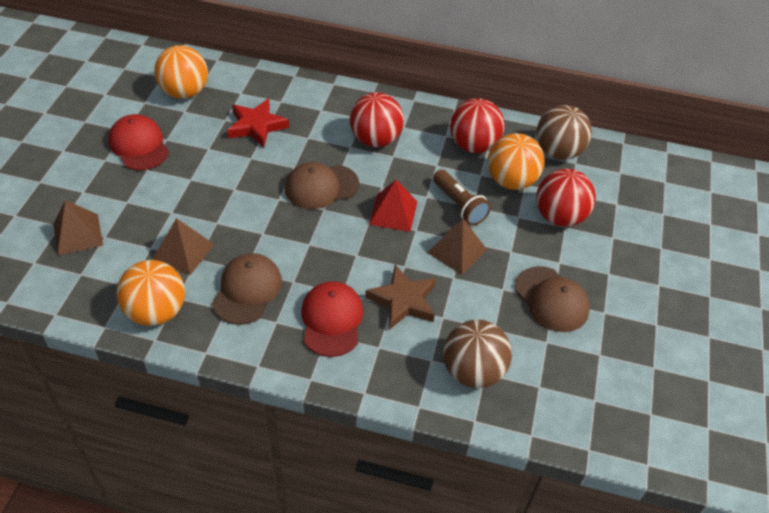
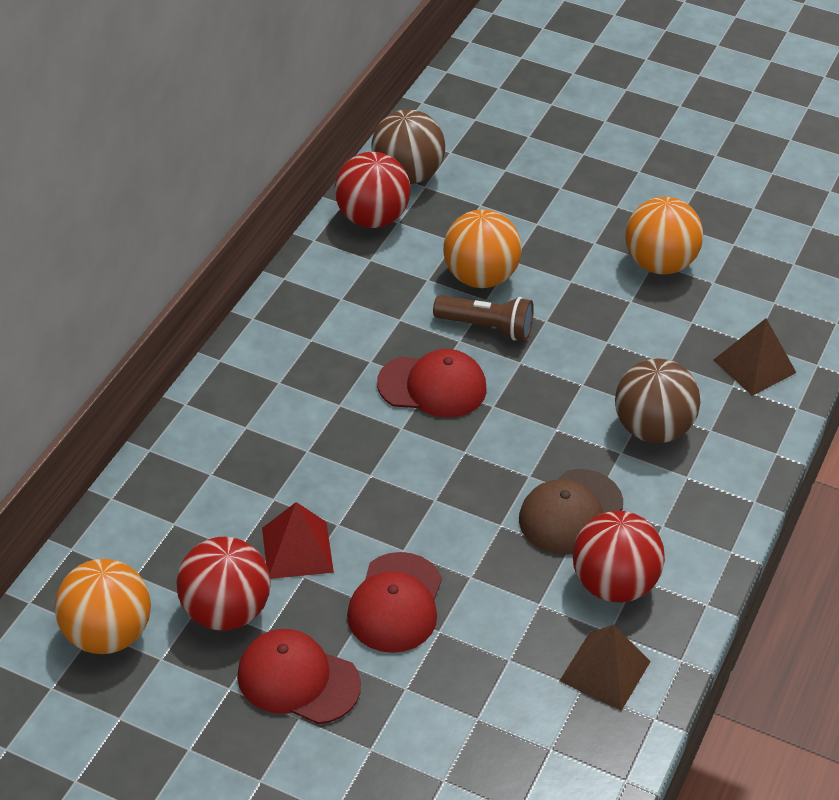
brown cap: 3 -> 1
brown pyramid: 3 -> 2
brown star: 1 -> 0
red cap: 2 -> 3
red star: 1 -> 0

